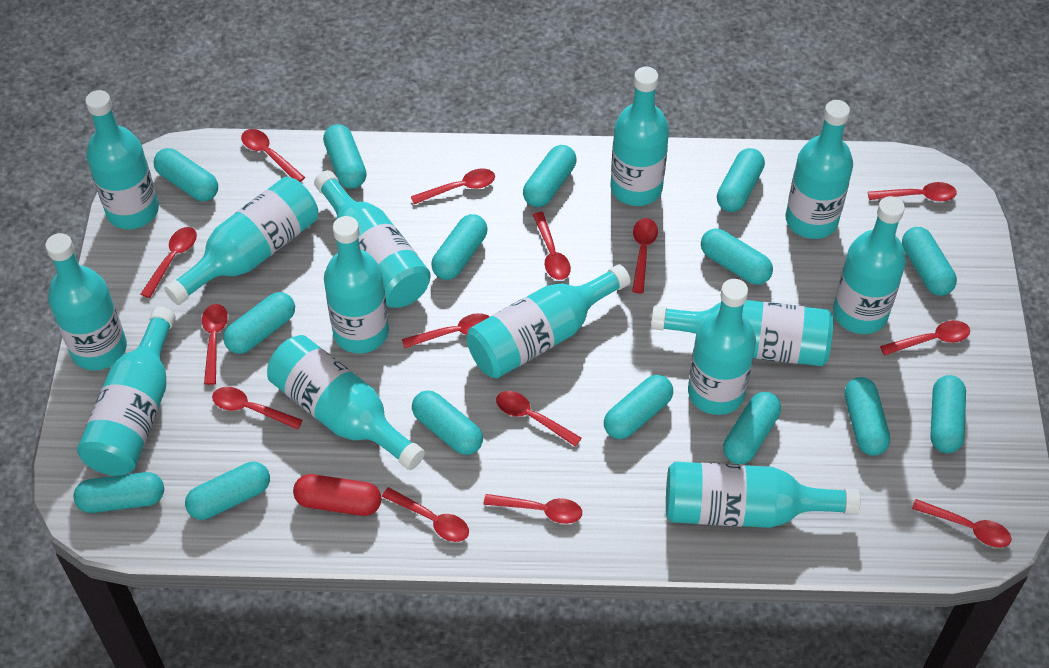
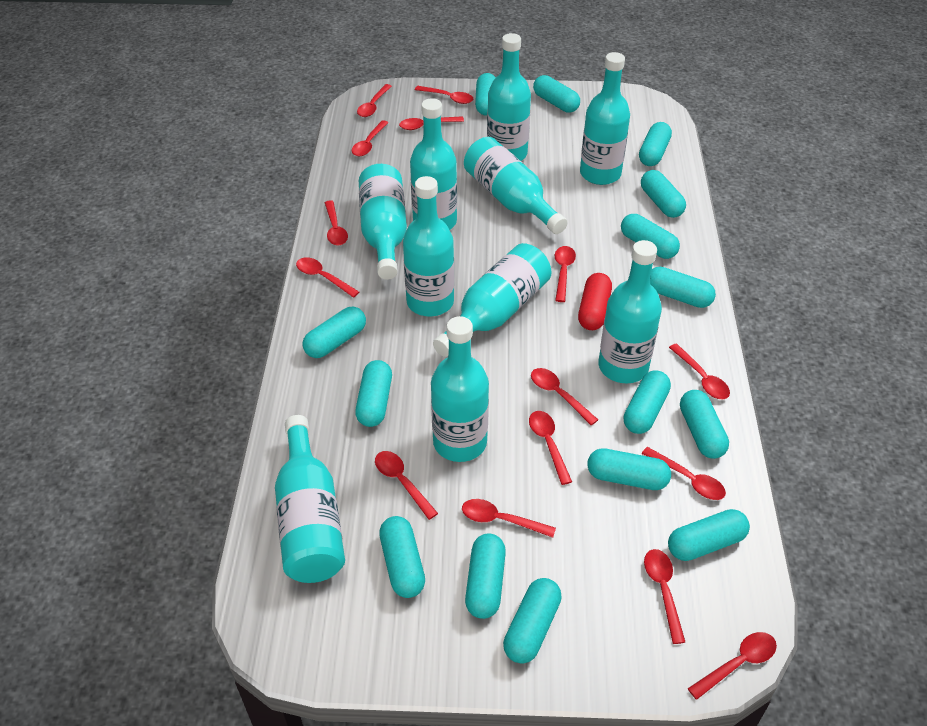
red spoon: 14 -> 15
turquoise bottle: 14 -> 10

